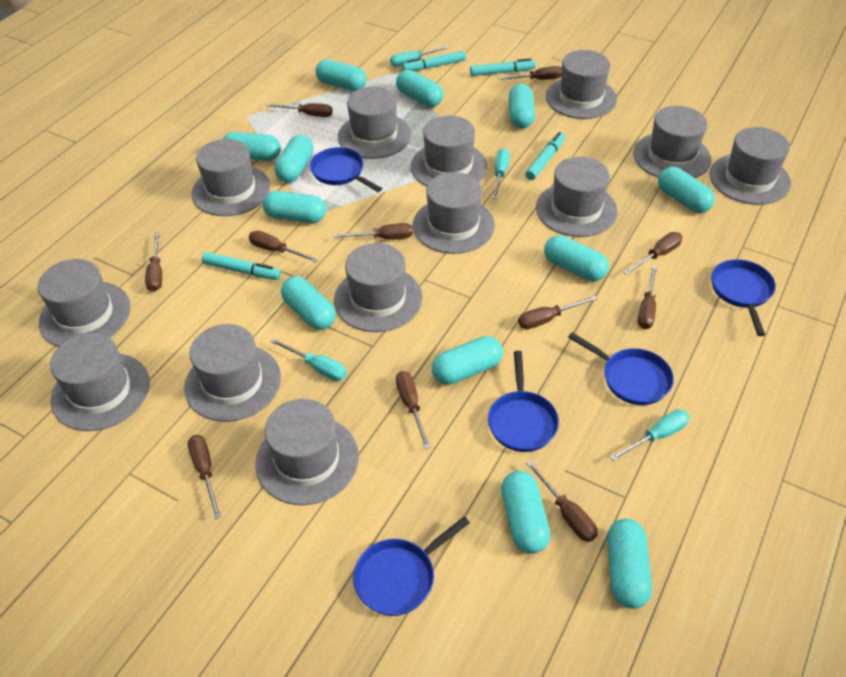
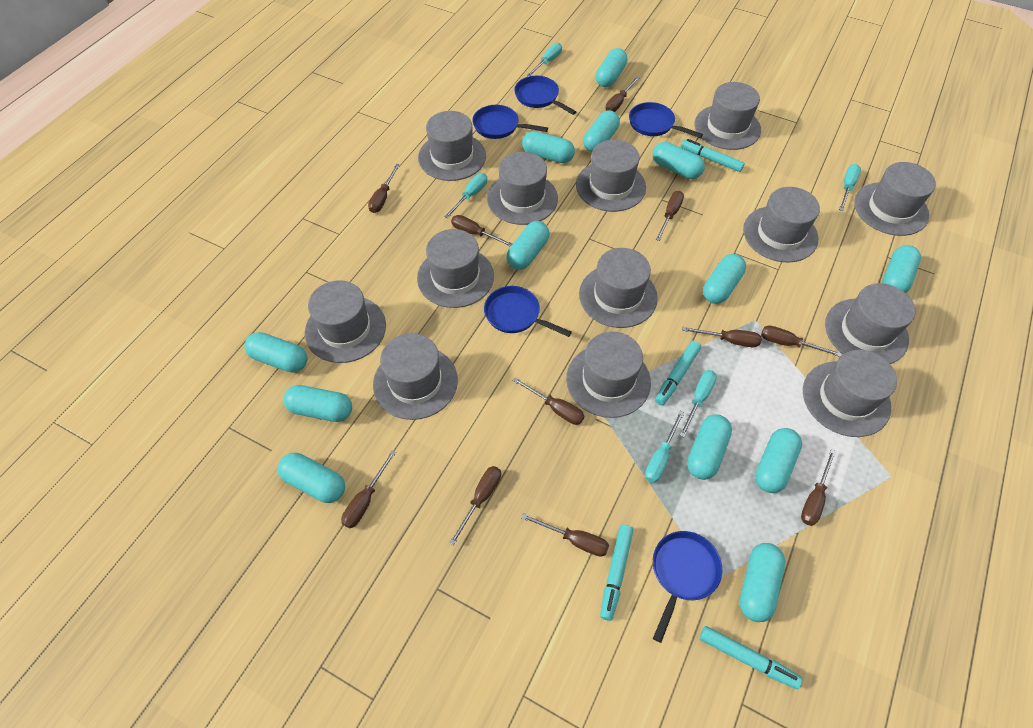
turquoise capsule: 12 -> 13
turquoise screwdriver: 4 -> 5

